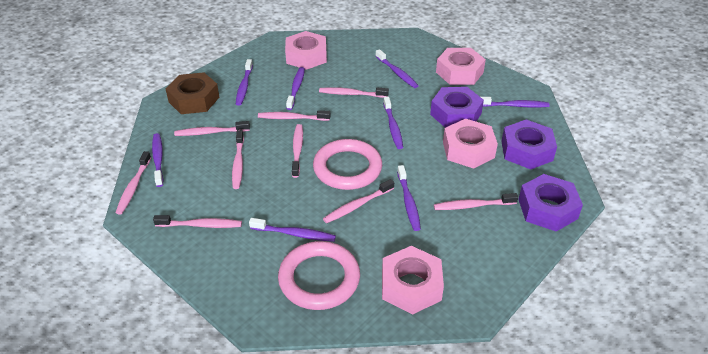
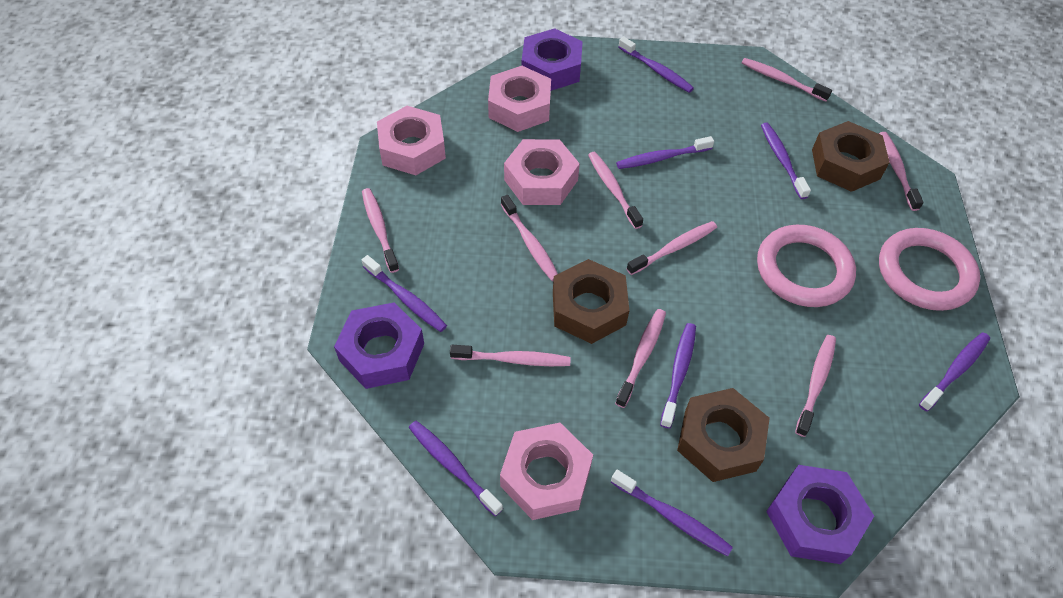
brown nut: 1 -> 3

